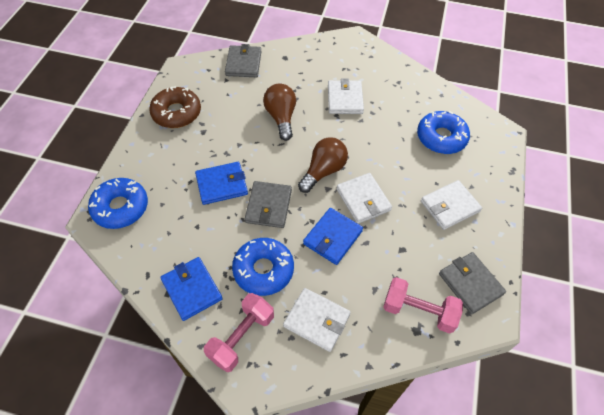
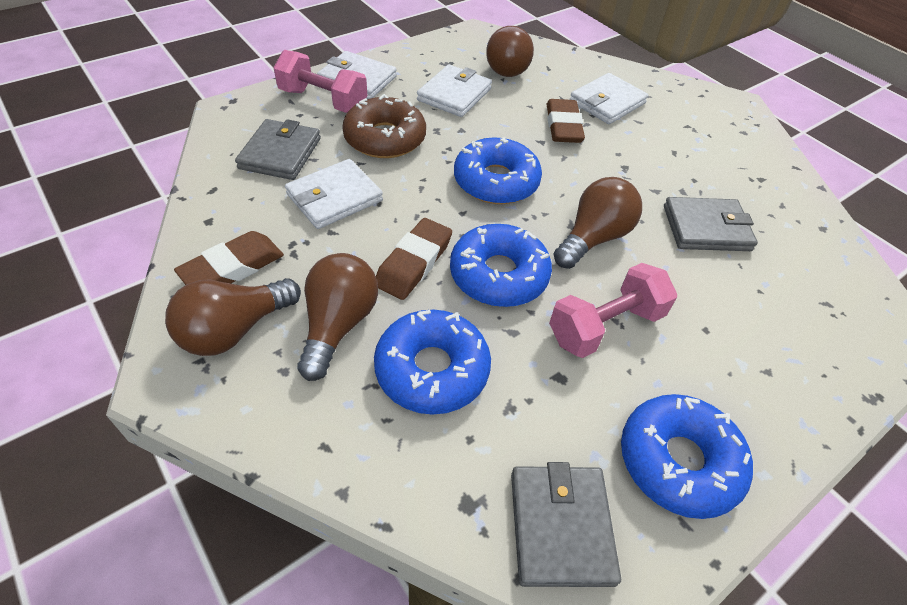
blue donut: 3 -> 4
blue wallet: 3 -> 0
brown eraser: 0 -> 3
brown light bulb: 2 -> 4

